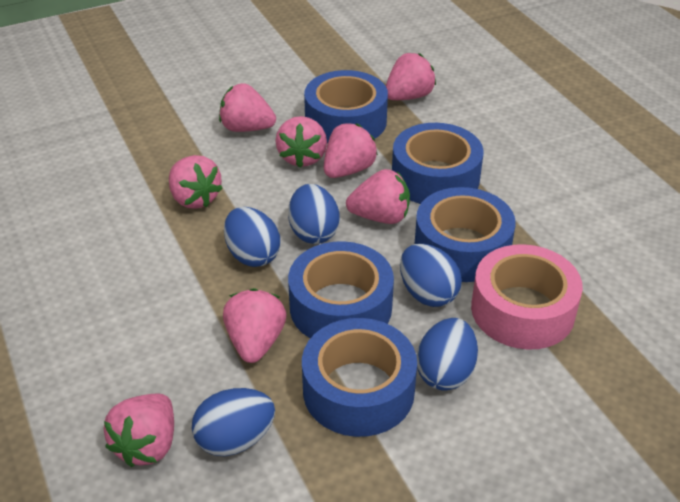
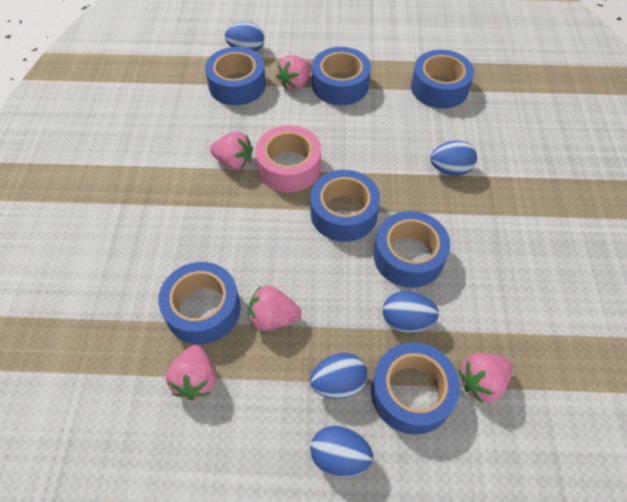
blue tape: 5 -> 7
pink strawberry: 8 -> 5

